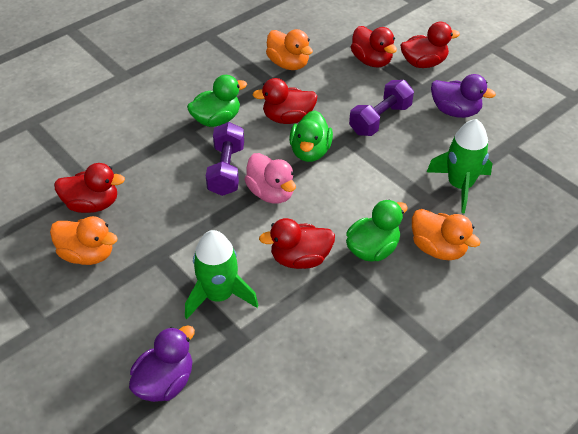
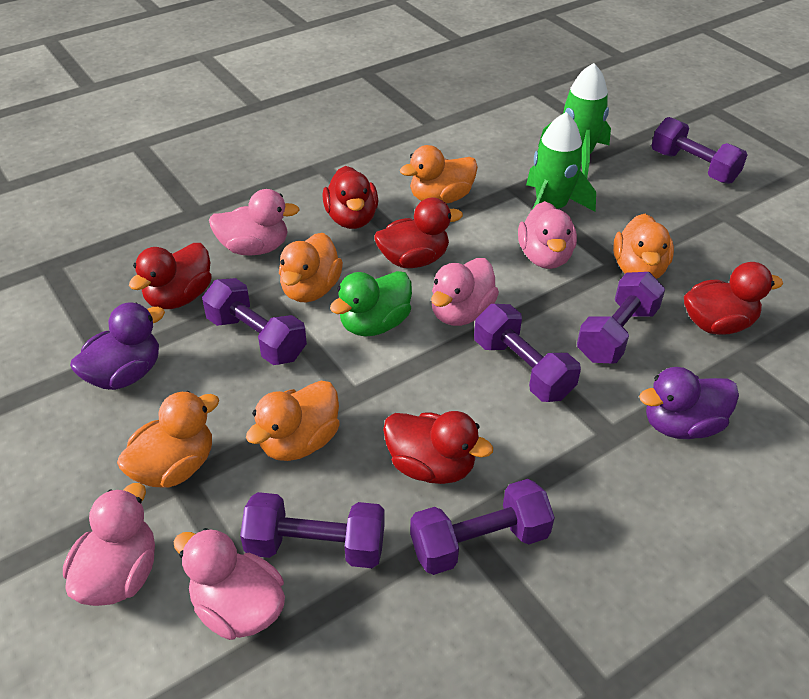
green duck: 3 -> 1
orange duck: 3 -> 5
pink duck: 1 -> 5
purple dumbbell: 2 -> 6

